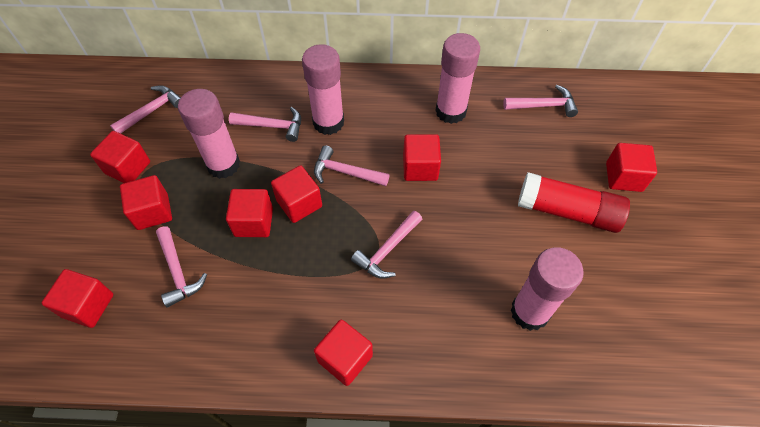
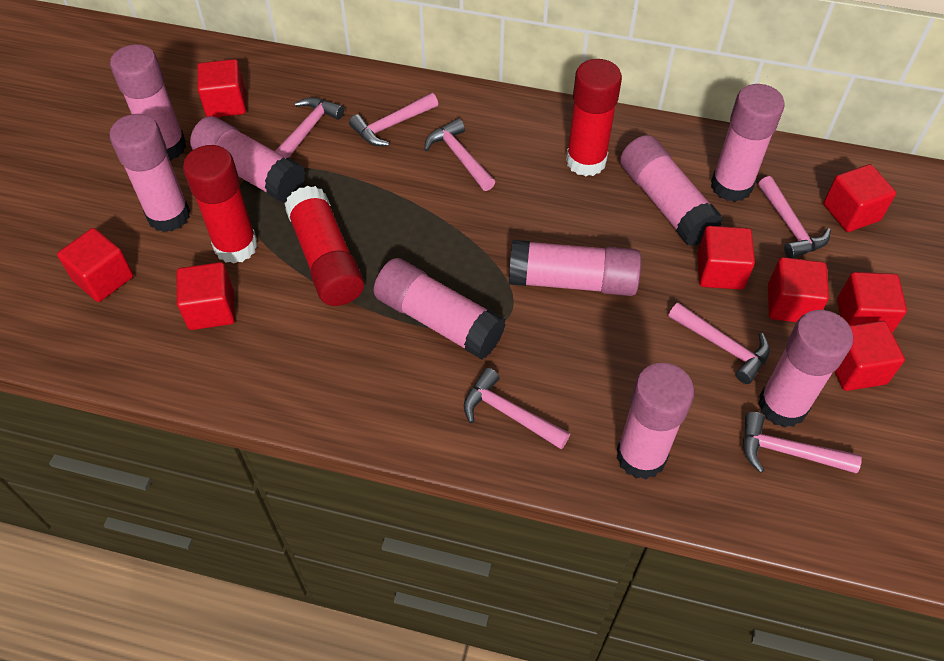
pink glue stick: 4 -> 9
pink hammer: 6 -> 7
red glue stick: 1 -> 3

